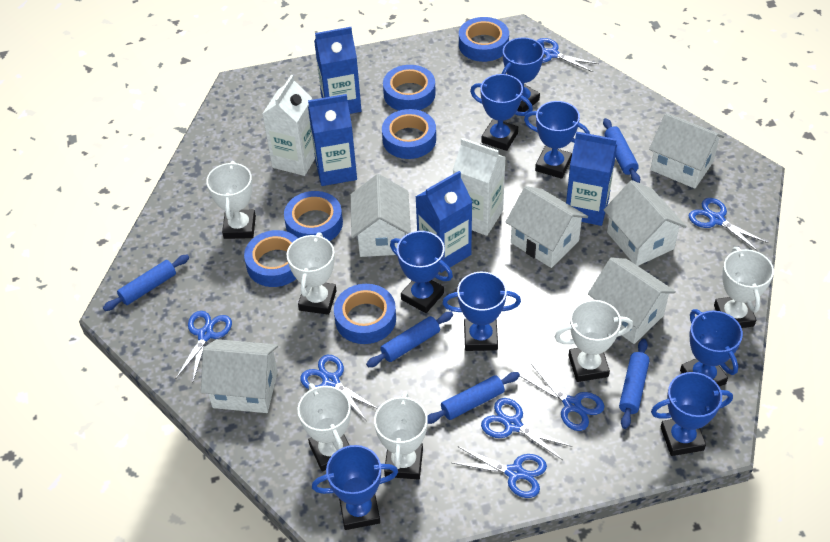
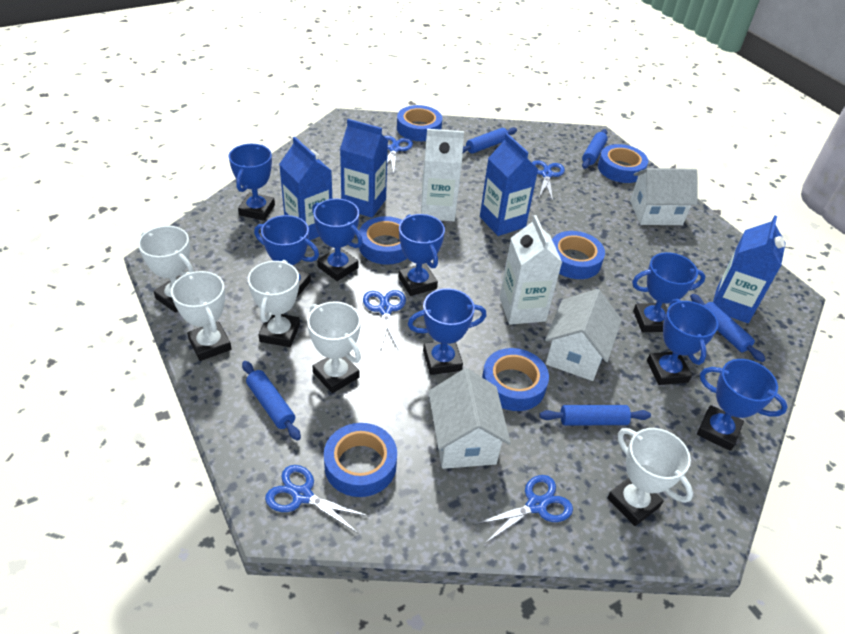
blue scissors: 7 -> 5
white house: 6 -> 3
white trophy: 6 -> 5

